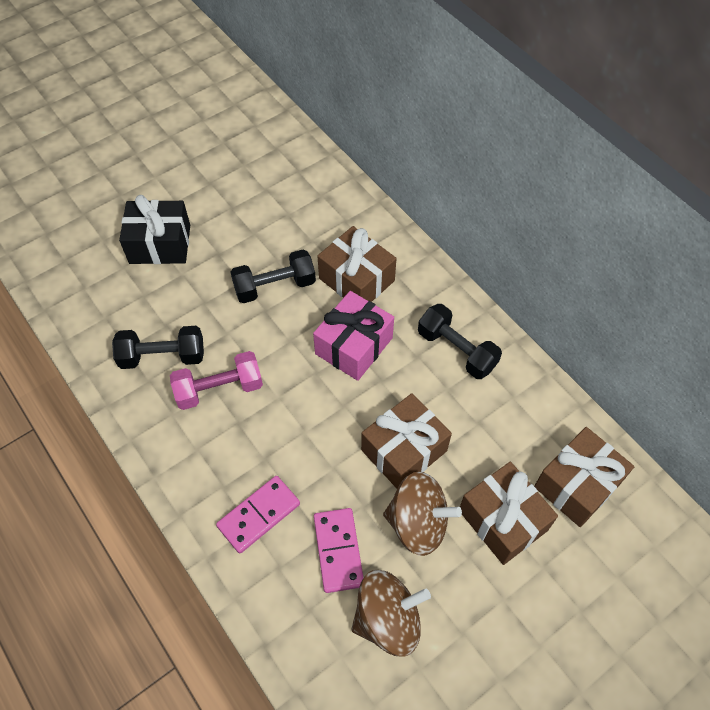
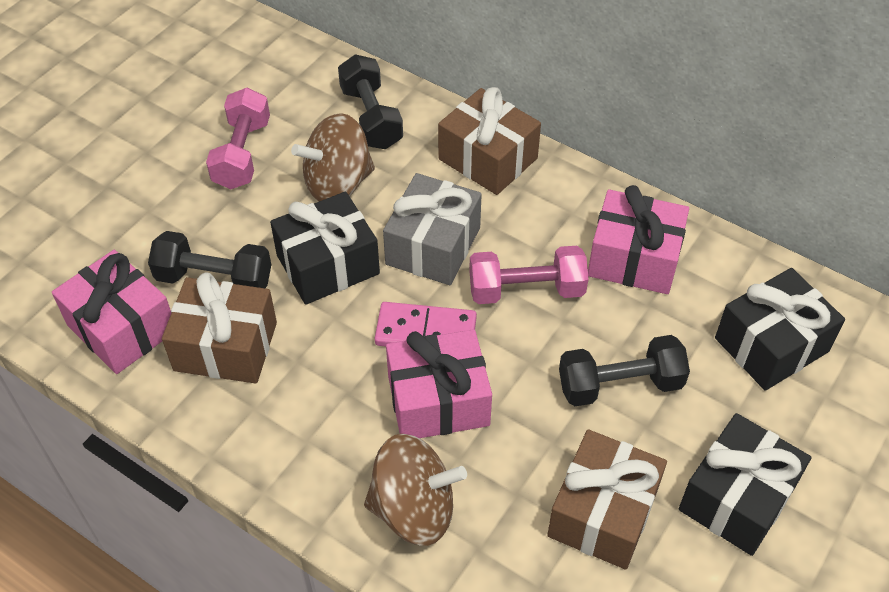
black gift: 1 -> 3
brown gift: 4 -> 3
grey gift: 0 -> 1
pink domino: 2 -> 1
pink dumbbell: 1 -> 2
pink gift: 1 -> 3

